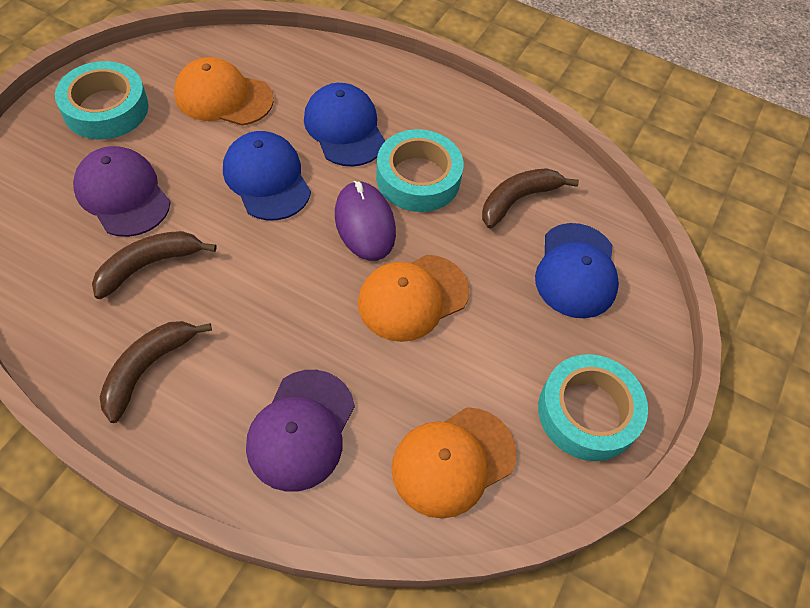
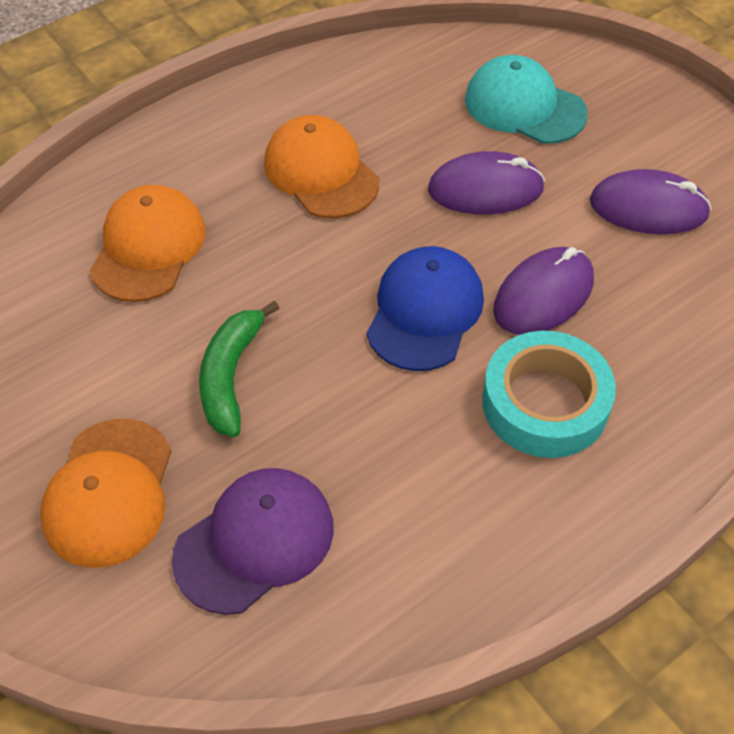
blue cap: 3 -> 1
brown banana: 3 -> 0
green banana: 0 -> 1
purple cap: 2 -> 1
purple mouse: 1 -> 3
turquoise cap: 0 -> 1
turquoise tape: 3 -> 1

